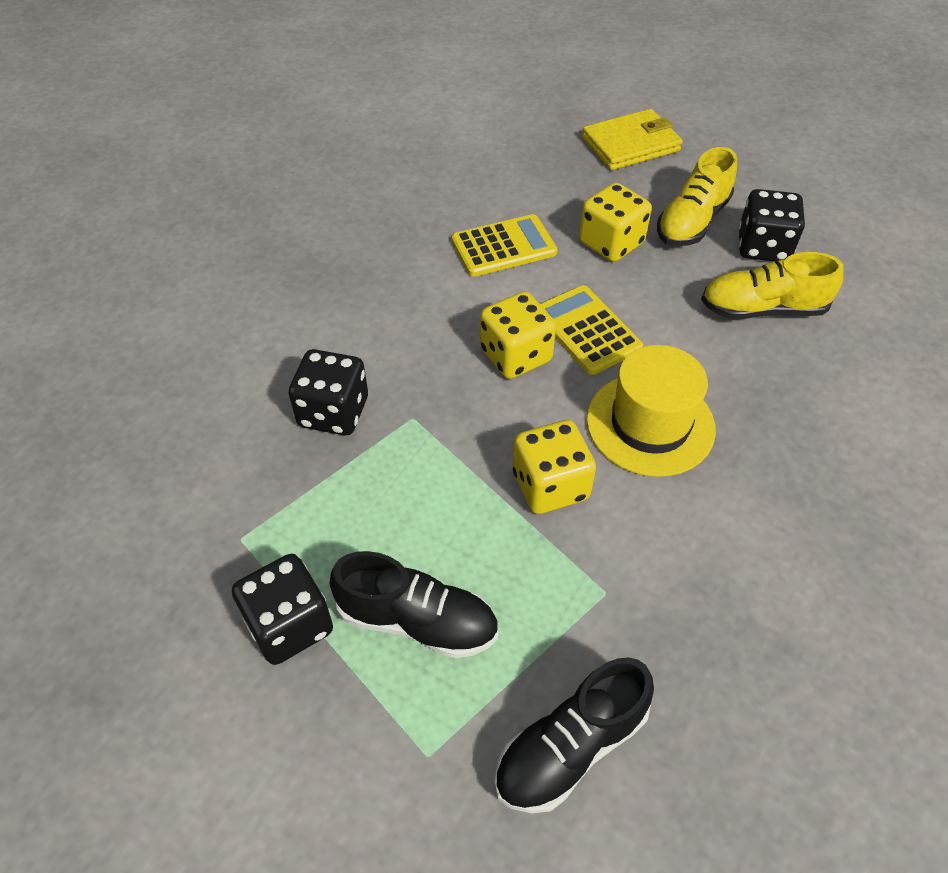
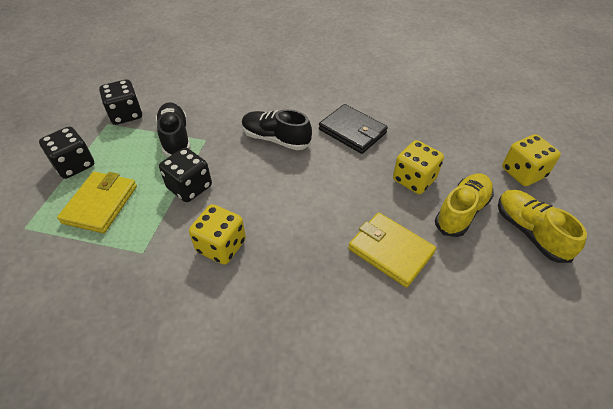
black wallet: 0 -> 1
yellow calculator: 2 -> 0
yellow hat: 1 -> 0
yellow wallet: 1 -> 2

